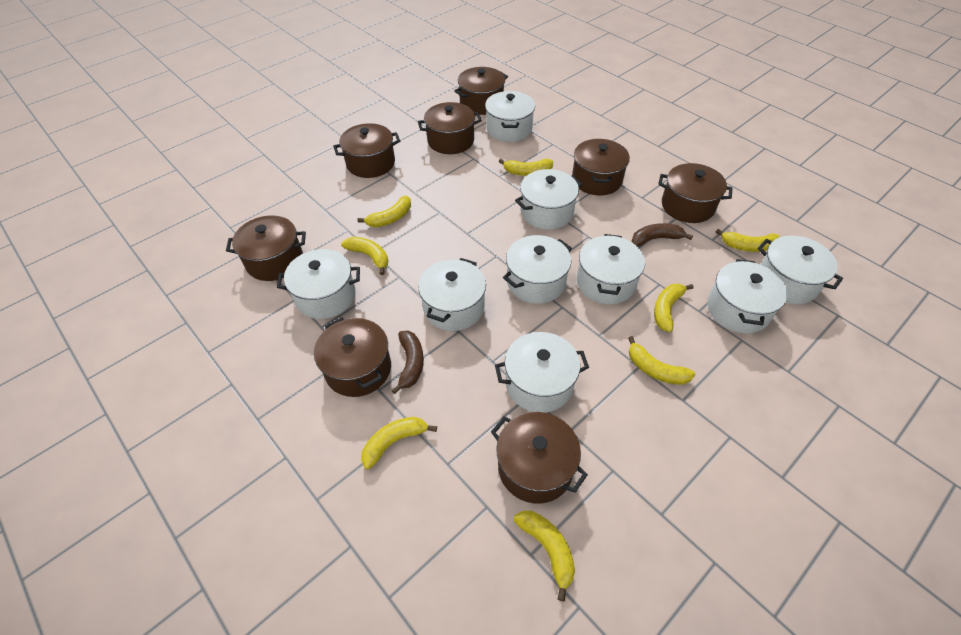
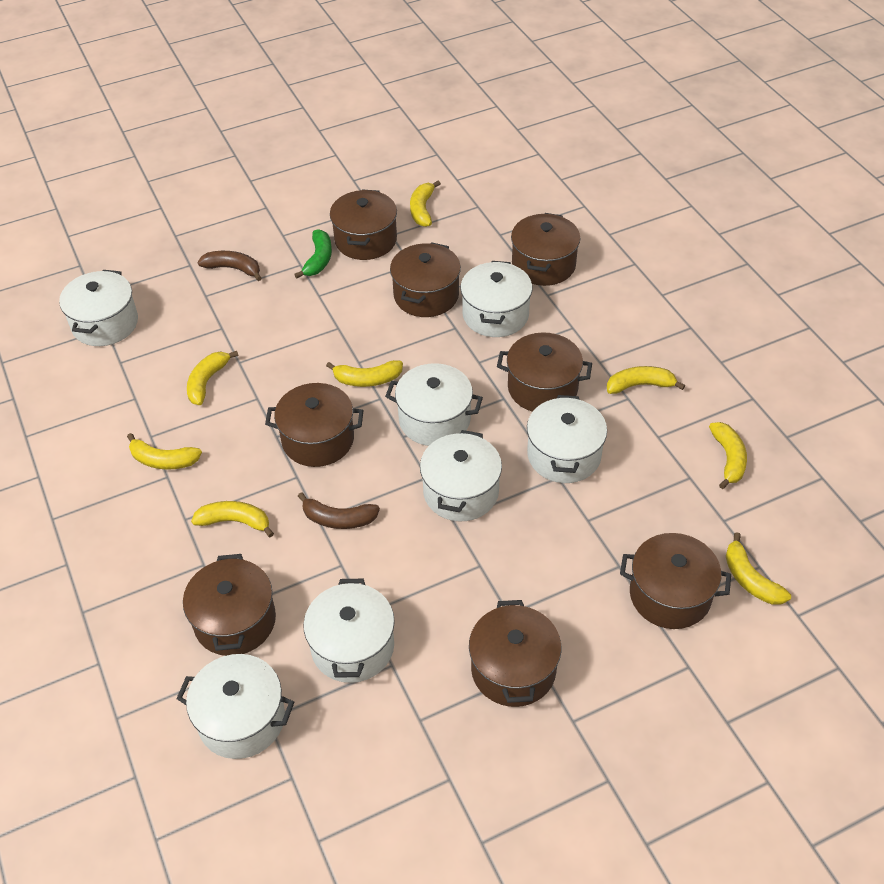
green banana: 0 -> 1
white pot: 9 -> 7

